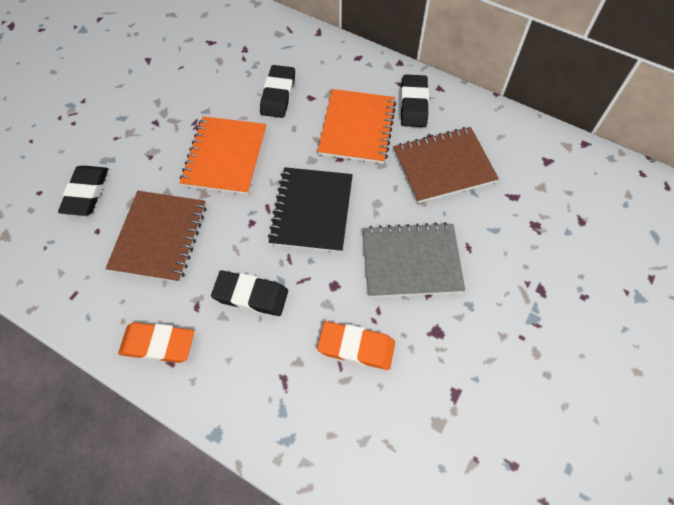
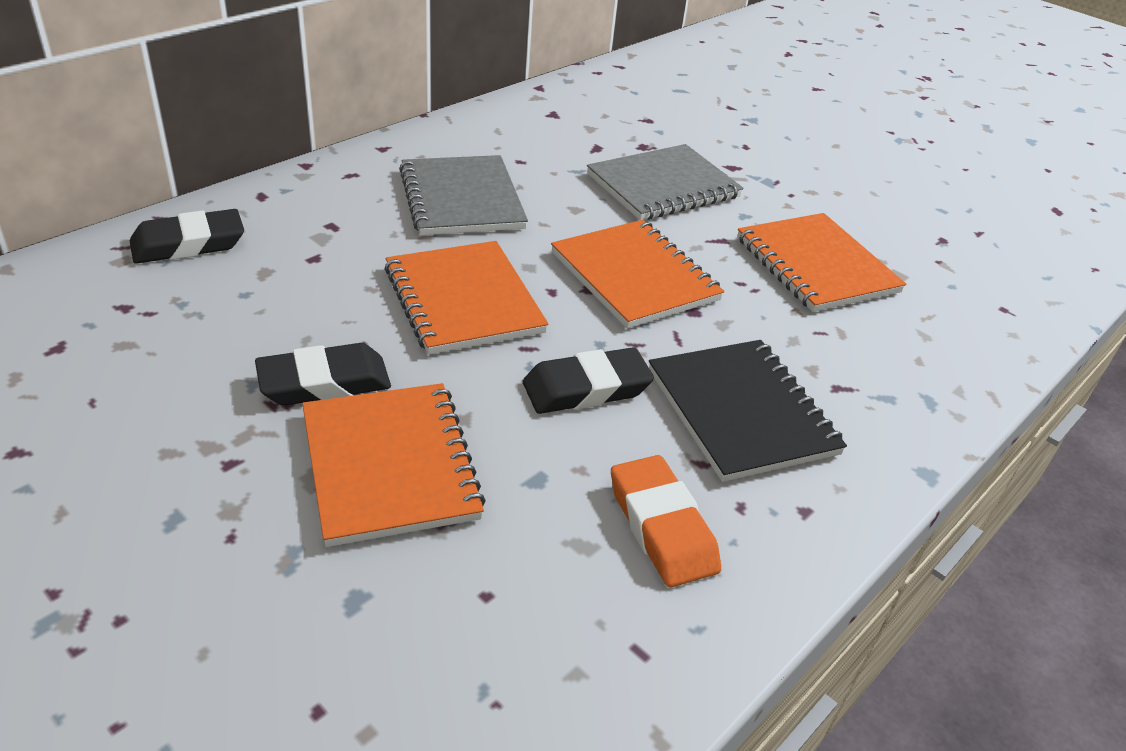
black eraser: 4 -> 3
brown notebook: 2 -> 0
grey notebook: 1 -> 2
orange eraser: 2 -> 1
orange notebook: 2 -> 4

